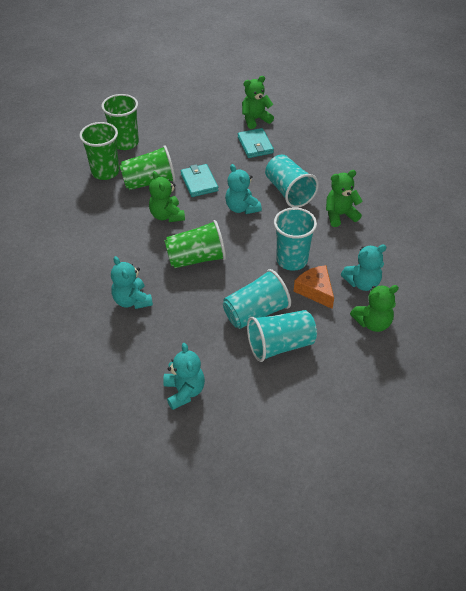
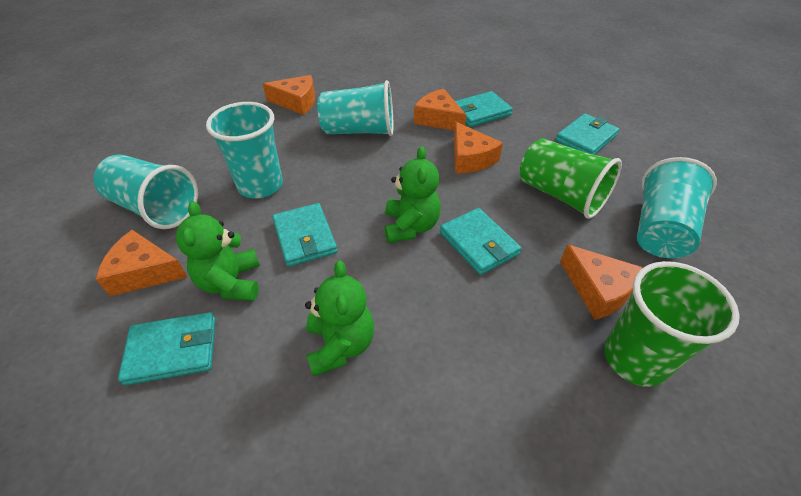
green cup: 4 -> 2
green teddy bear: 4 -> 3
orange cheese: 1 -> 5
turquoise teddy bear: 4 -> 0
turquoise wallet: 2 -> 5

